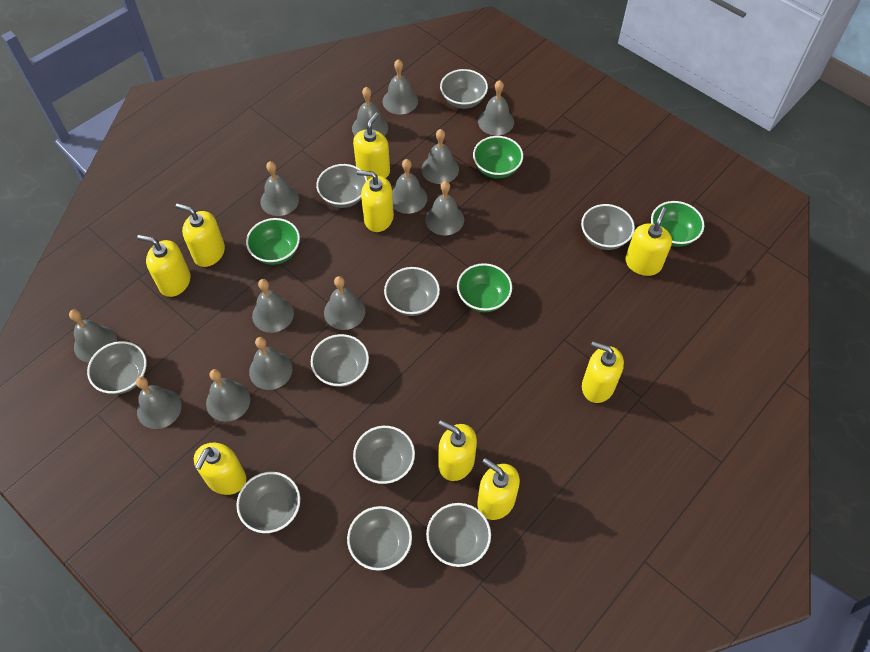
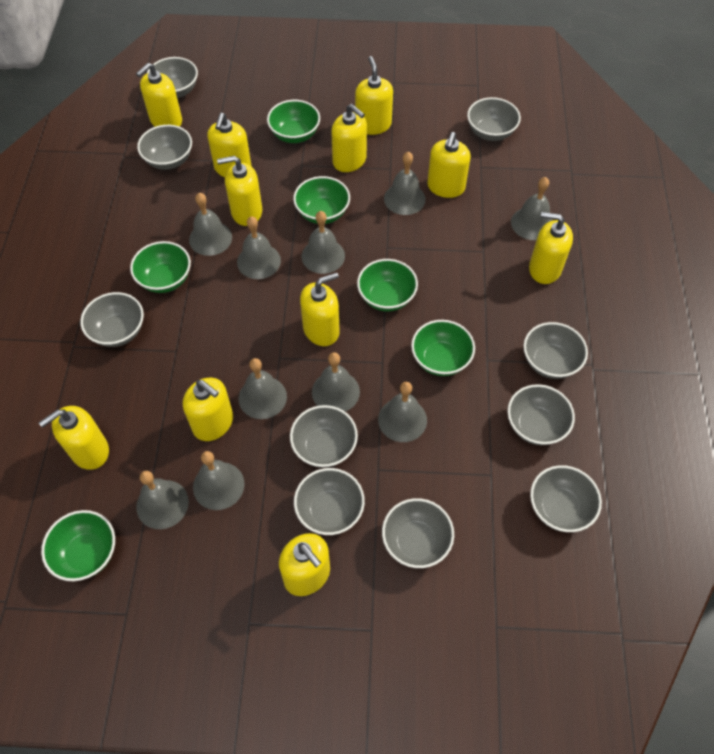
green bowl: 4 -> 6
grey bell: 13 -> 10
yellow soap dispenser: 9 -> 11

